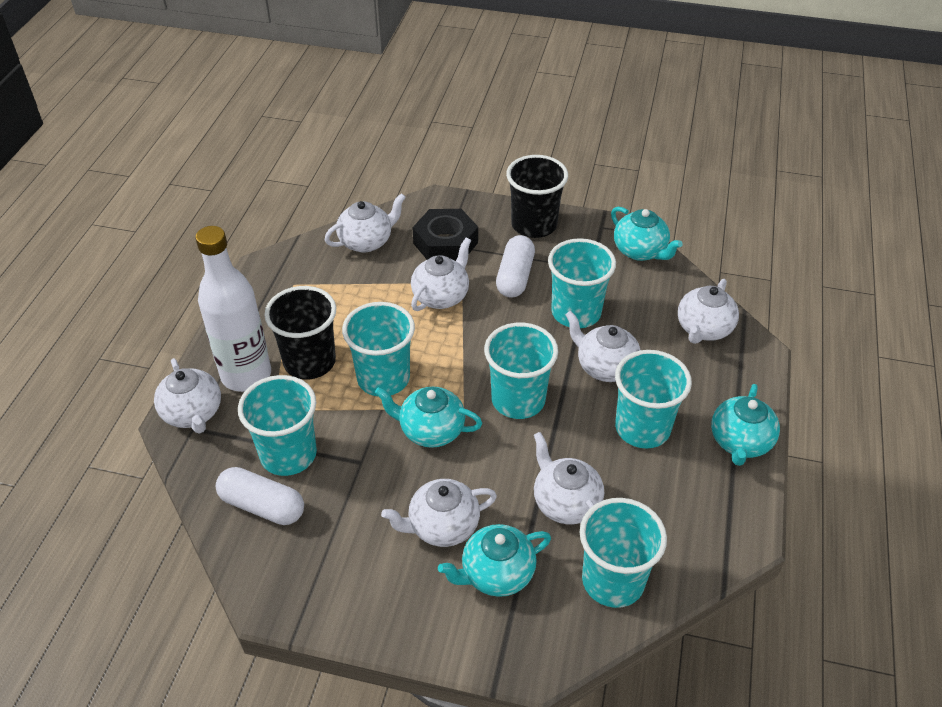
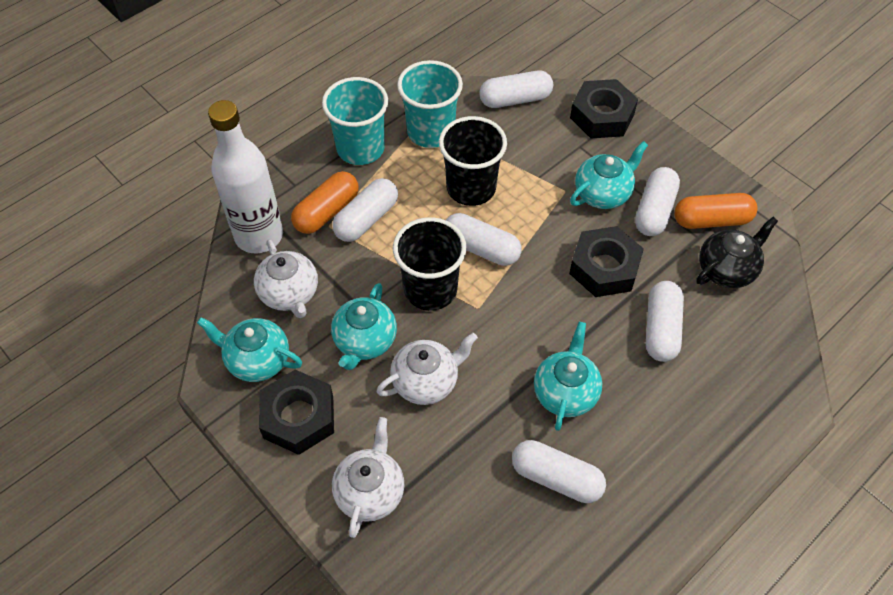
black nut: 1 -> 3
black teapot: 0 -> 1
orange capsule: 0 -> 2
turquoise cup: 6 -> 2
white capsule: 2 -> 6
white teapot: 7 -> 3

